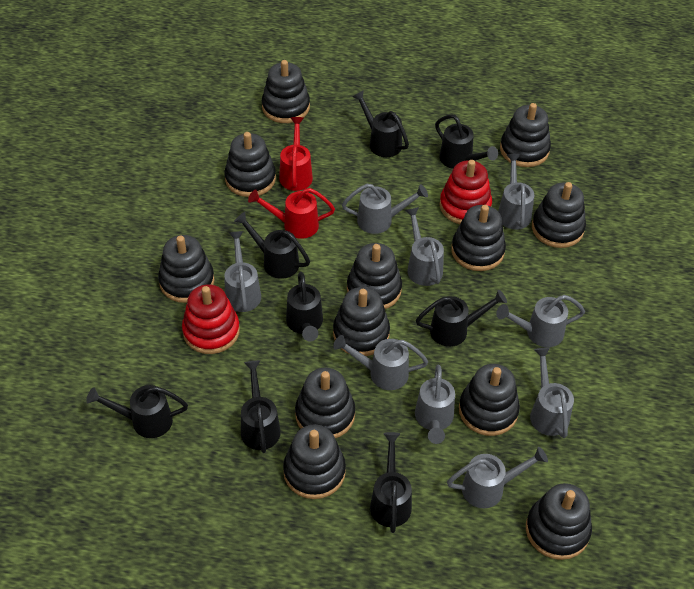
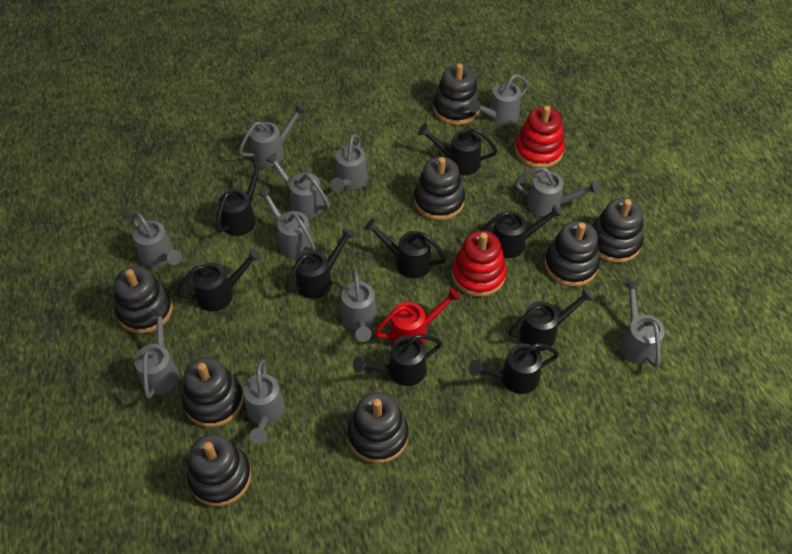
black stacking toy: 12 -> 8
black watering can: 8 -> 9
grey watering can: 9 -> 11
red watering can: 2 -> 1

